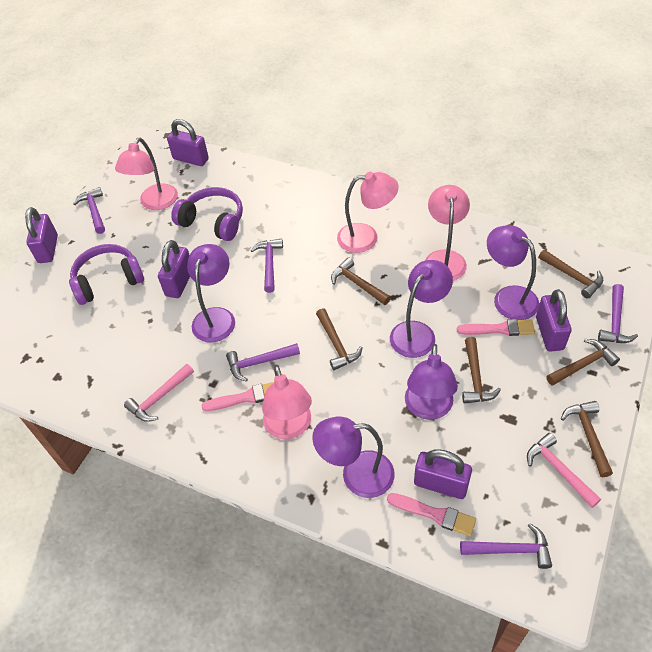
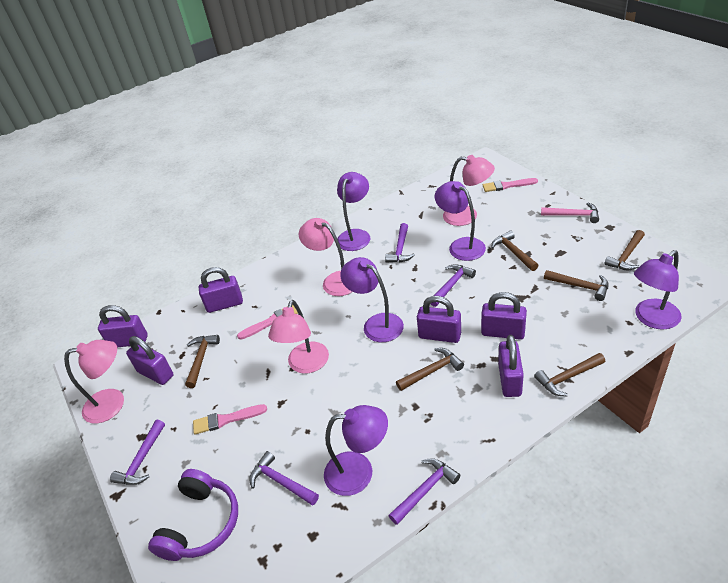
pink hammer: 2 -> 1
purple headphones: 2 -> 1
purple padlock: 5 -> 6

